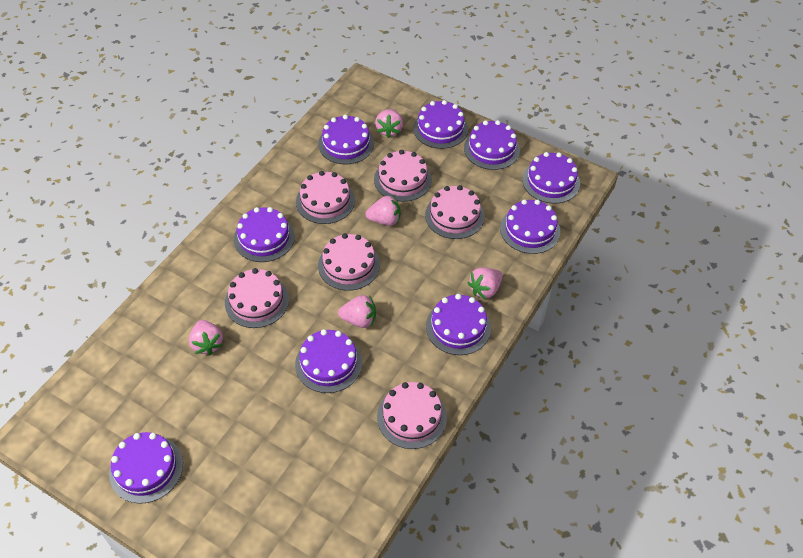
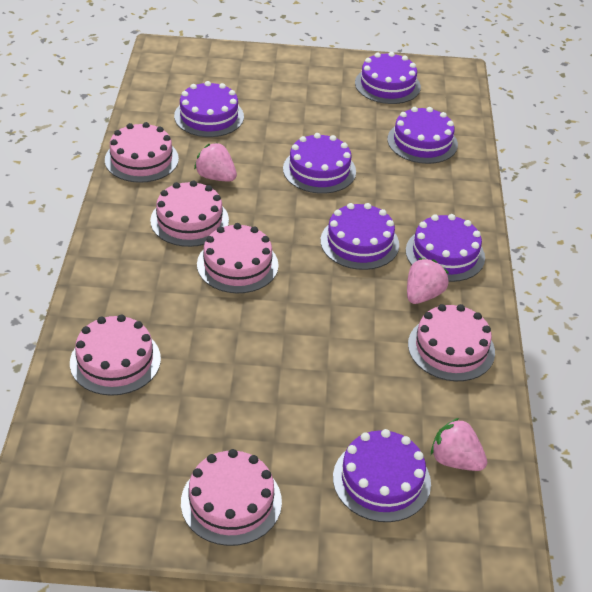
pink strawberry: 5 -> 3
purple cake: 9 -> 7

